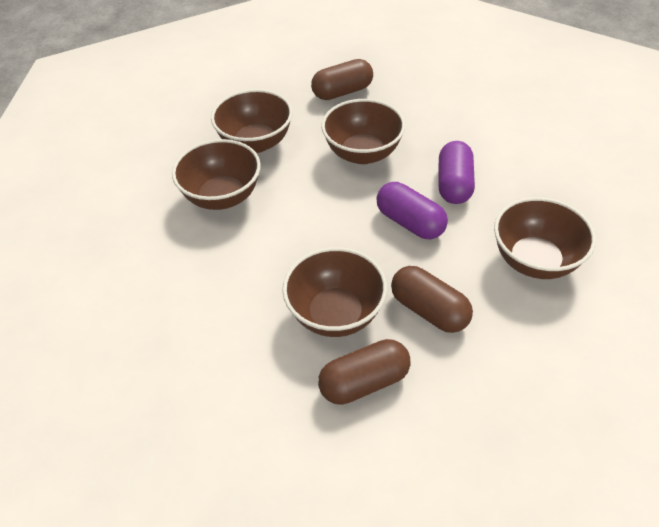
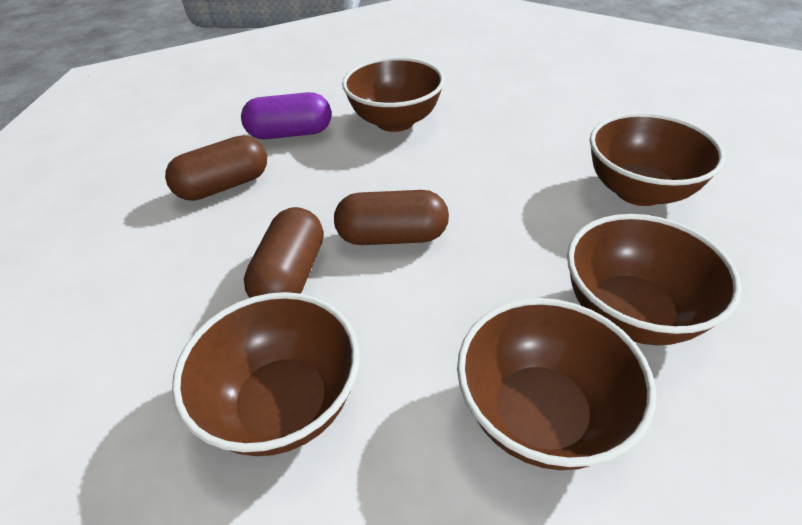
purple capsule: 2 -> 1

